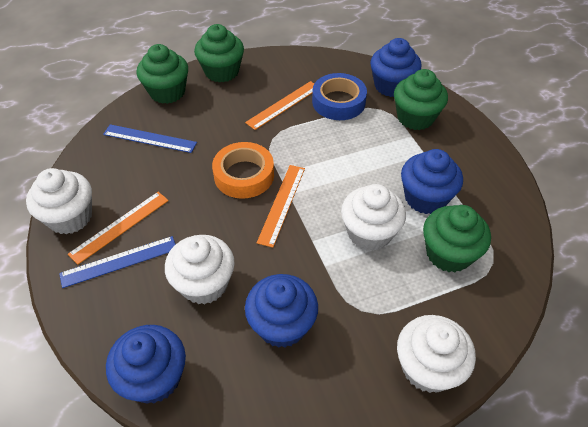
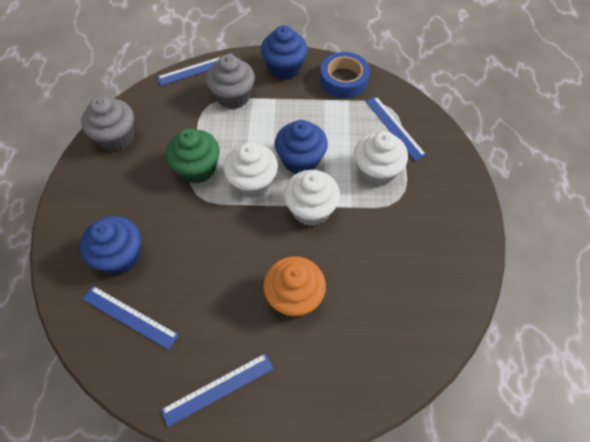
blue cupcake: 4 -> 3
blue ruler: 2 -> 4
green cupcake: 4 -> 1
grey cupcake: 0 -> 2
orange cupcake: 0 -> 1
orange ruler: 3 -> 0
orange tape: 1 -> 0
white cupcake: 4 -> 3

